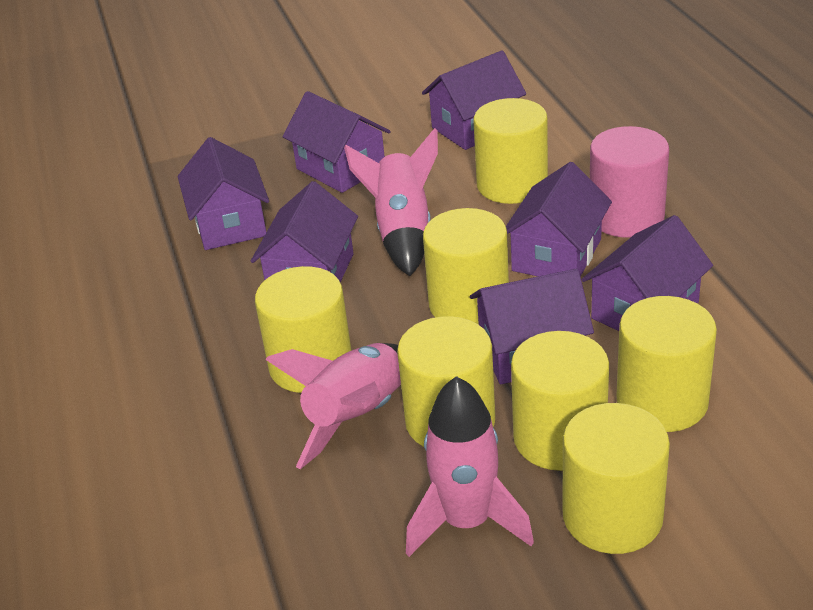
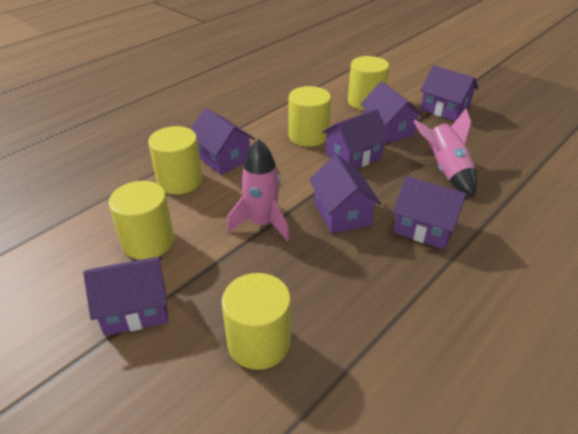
pink cylinder: 1 -> 0
pink rocket: 3 -> 2
yellow cylinder: 7 -> 5

